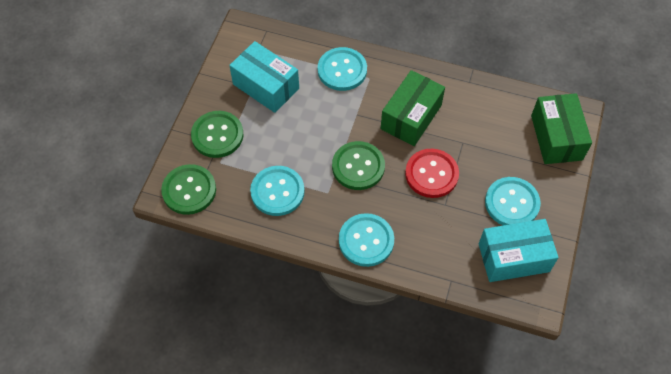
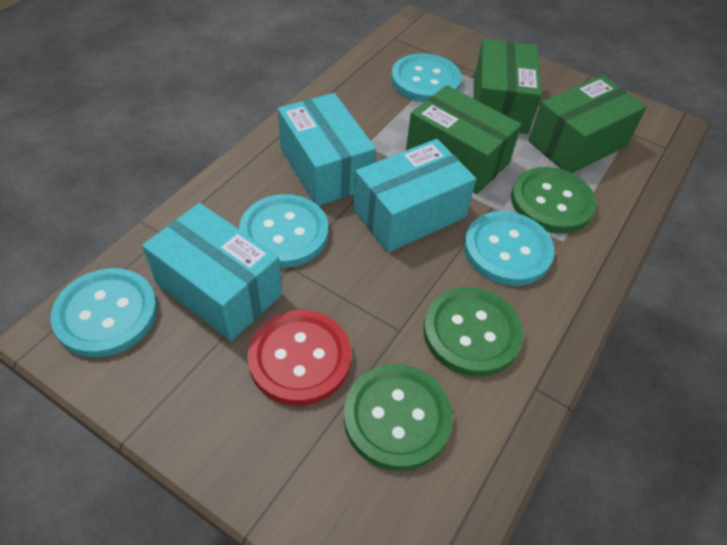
green box: 2 -> 3
turquoise box: 2 -> 3

